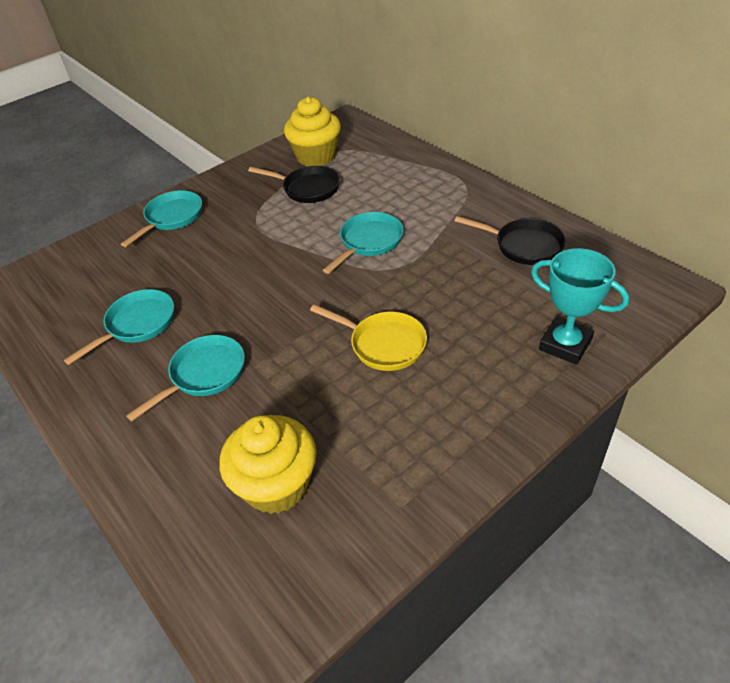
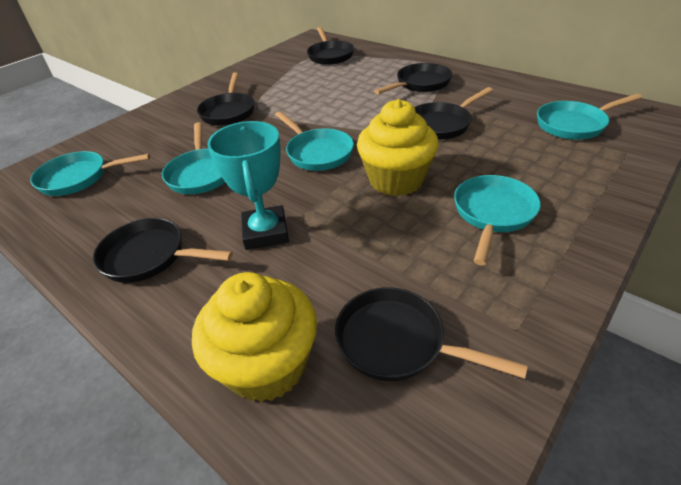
black pan: 2 -> 6
turquoise pan: 4 -> 5
yellow pan: 1 -> 0

